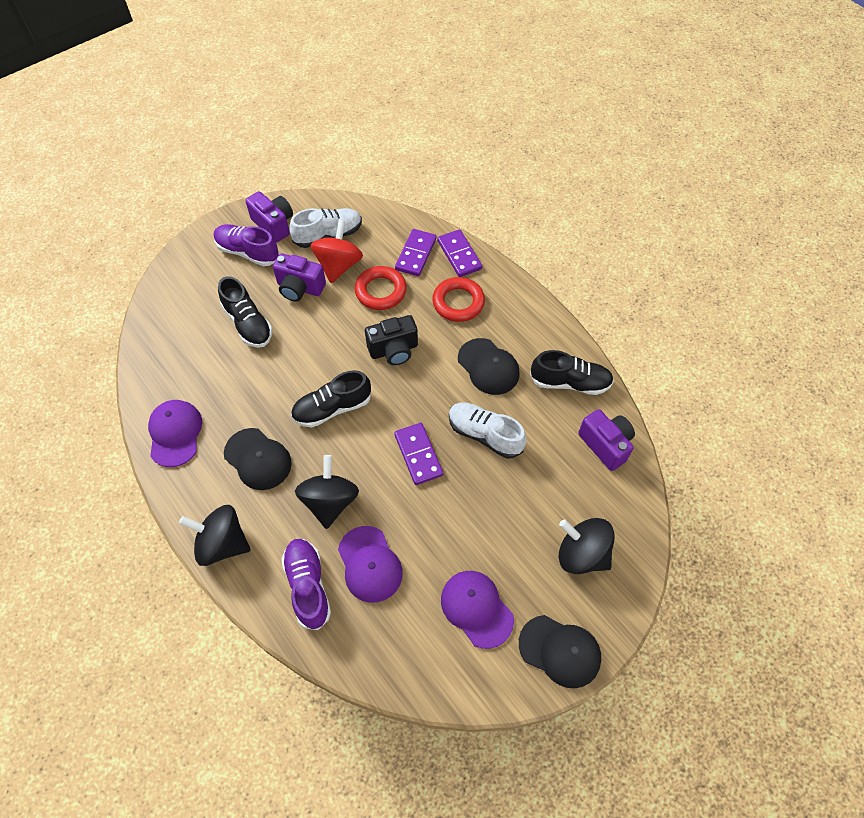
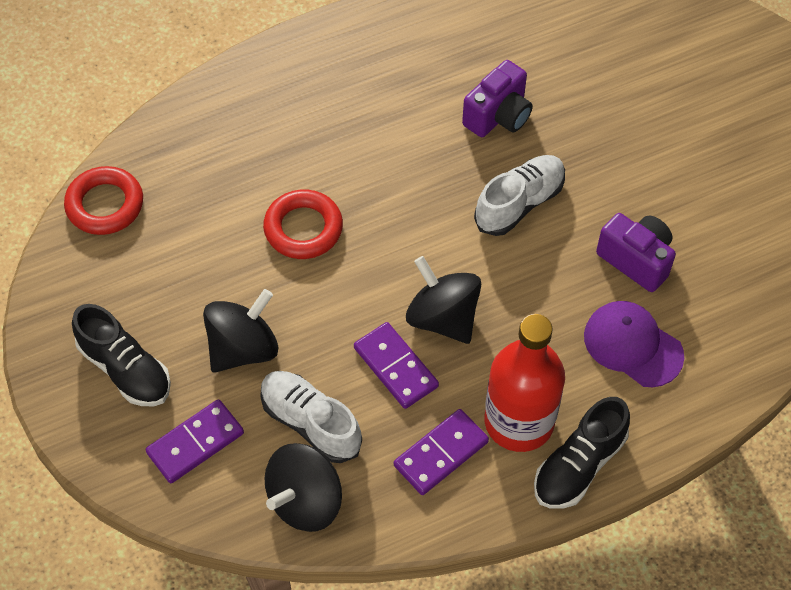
black camera: 1 -> 0
black cap: 3 -> 0
black shoe: 3 -> 2
purple camera: 3 -> 2
purple cap: 3 -> 1
purple shoe: 2 -> 0
red bottle: 0 -> 1
red spinning top: 1 -> 0

